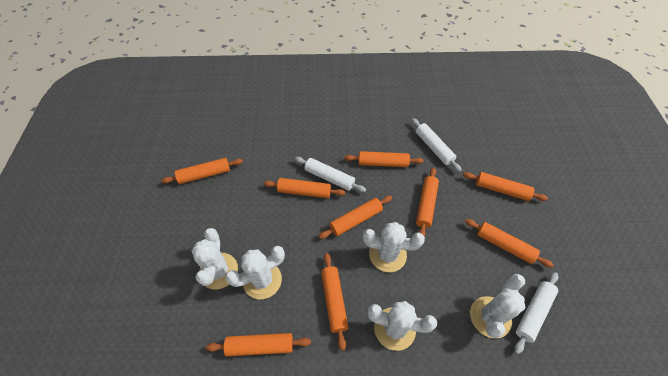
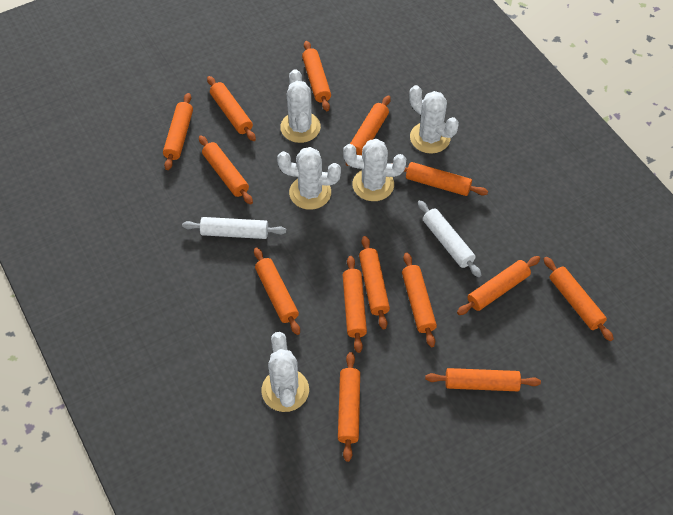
orange rolling pin: 9 -> 14
white rolling pin: 3 -> 2

